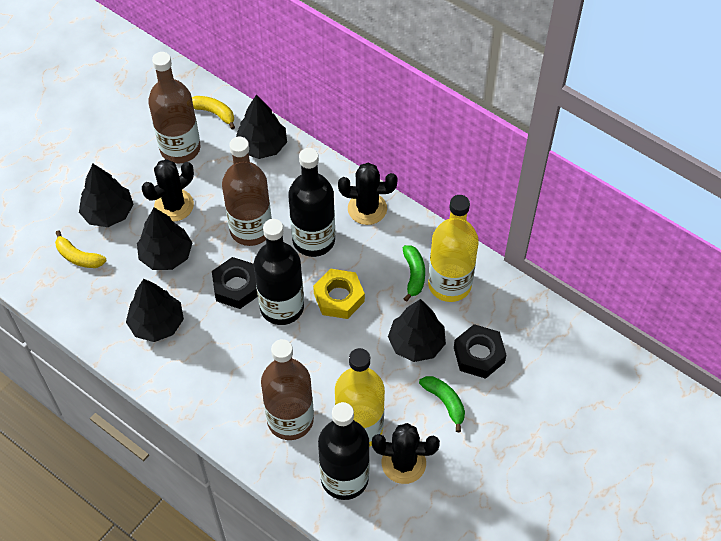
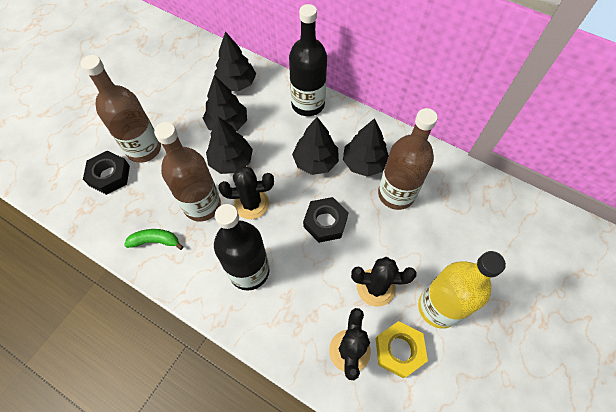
black bottle: 3 -> 2
green banana: 2 -> 1
yellow banana: 2 -> 0
yellow bottle: 2 -> 1

